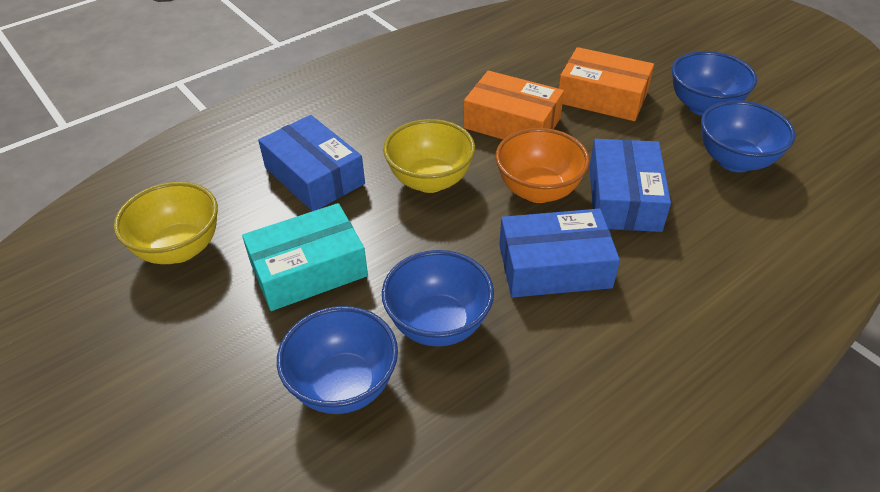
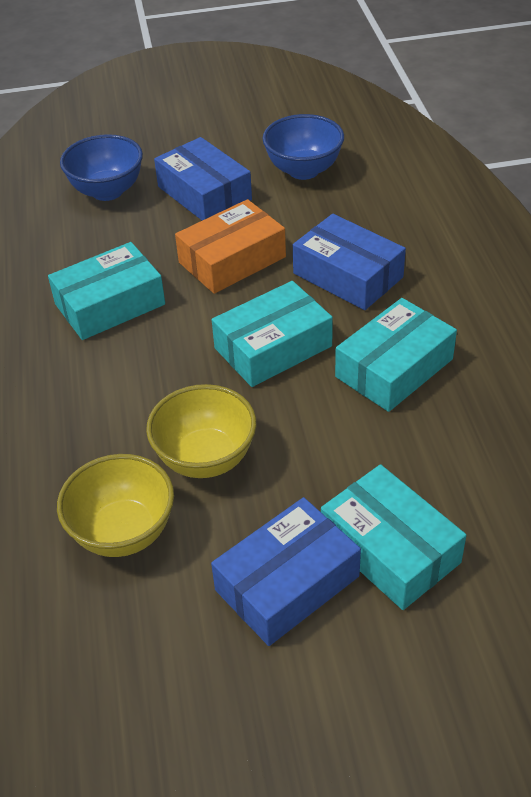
blue bowl: 4 -> 2
orange bowl: 1 -> 0
orange box: 2 -> 1
turquoise box: 1 -> 4

